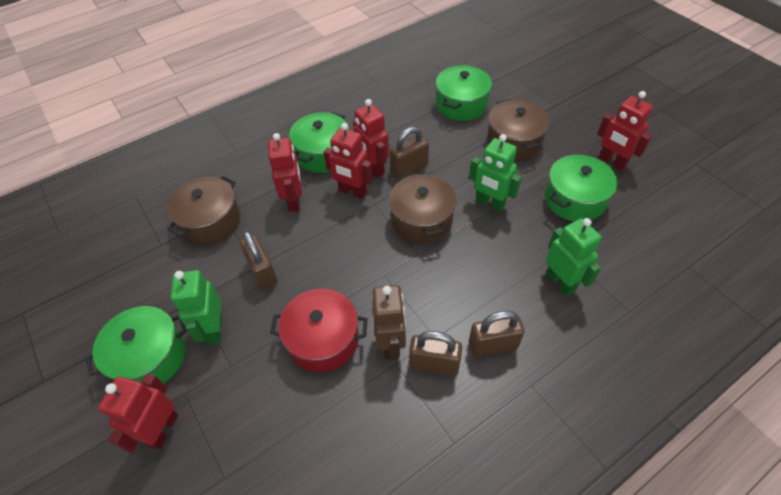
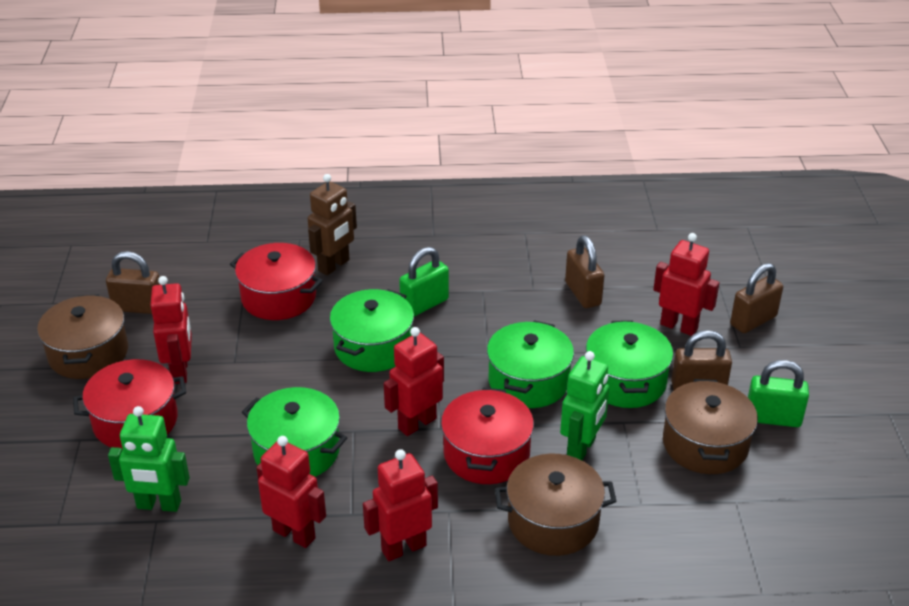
green padlock: 0 -> 2
green robot: 3 -> 2
red pot: 1 -> 3

